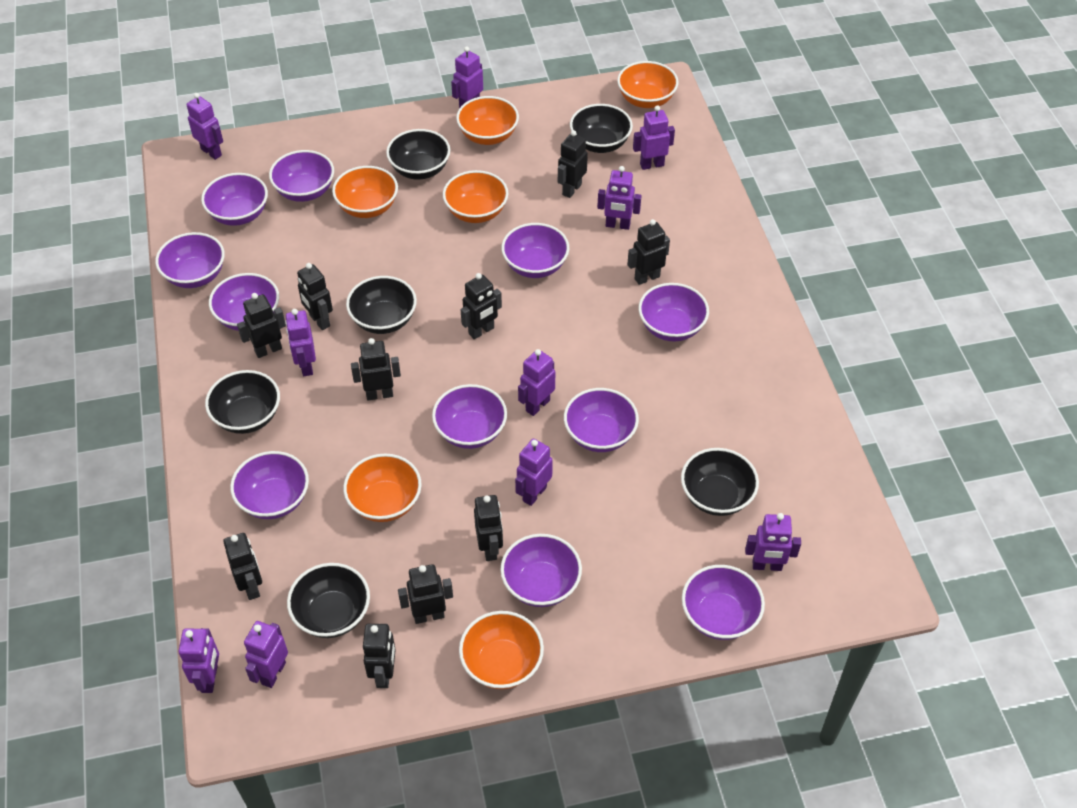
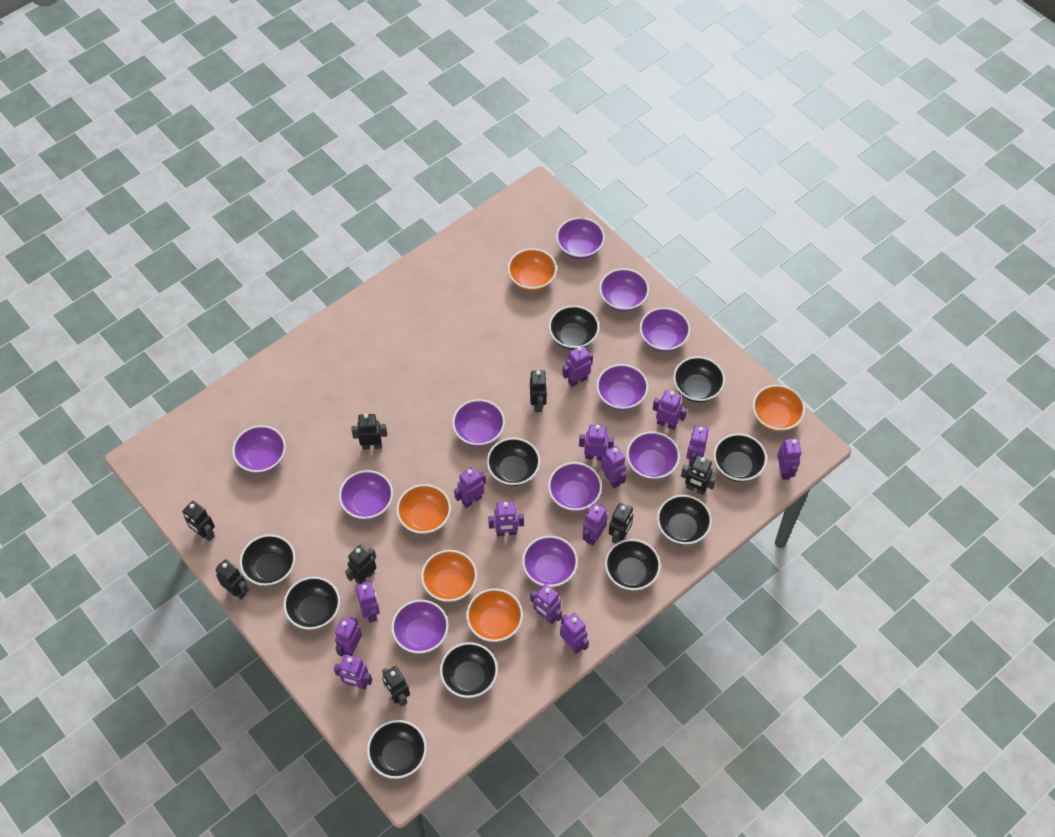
black bowl: 6 -> 10
black robot: 10 -> 8
orange bowl: 6 -> 5
purple robot: 10 -> 14

